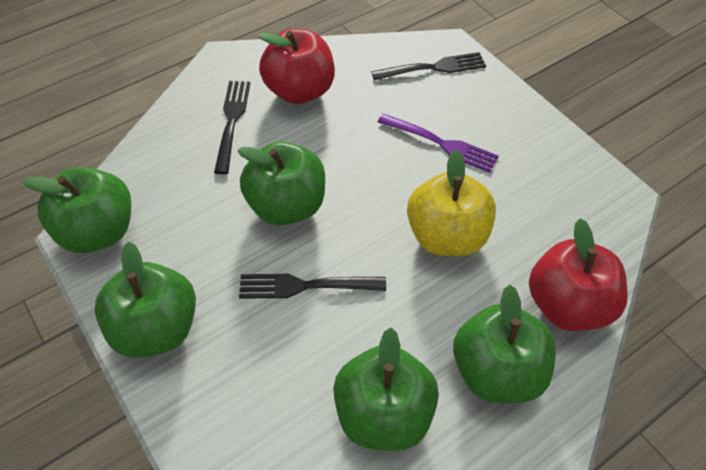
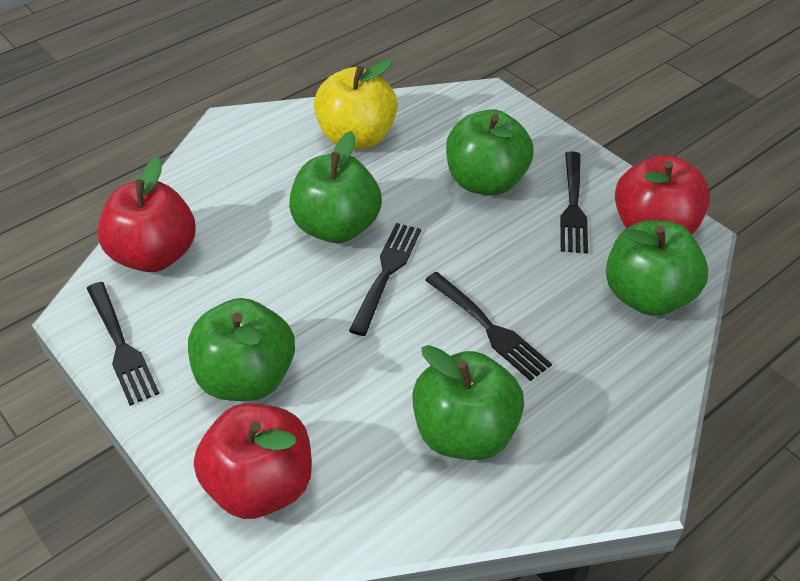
black fork: 3 -> 4
purple fork: 1 -> 0
red apple: 2 -> 3

